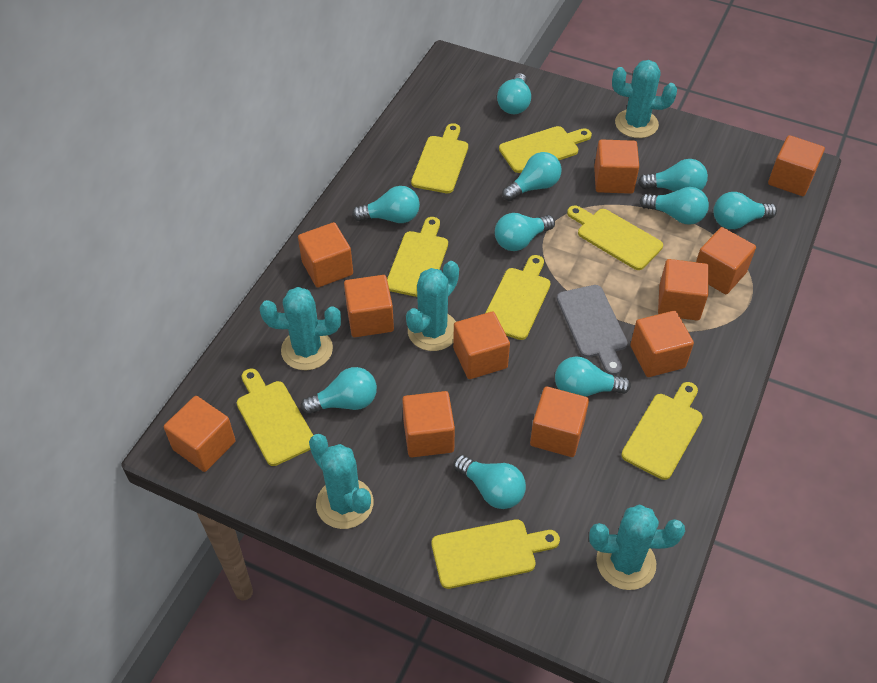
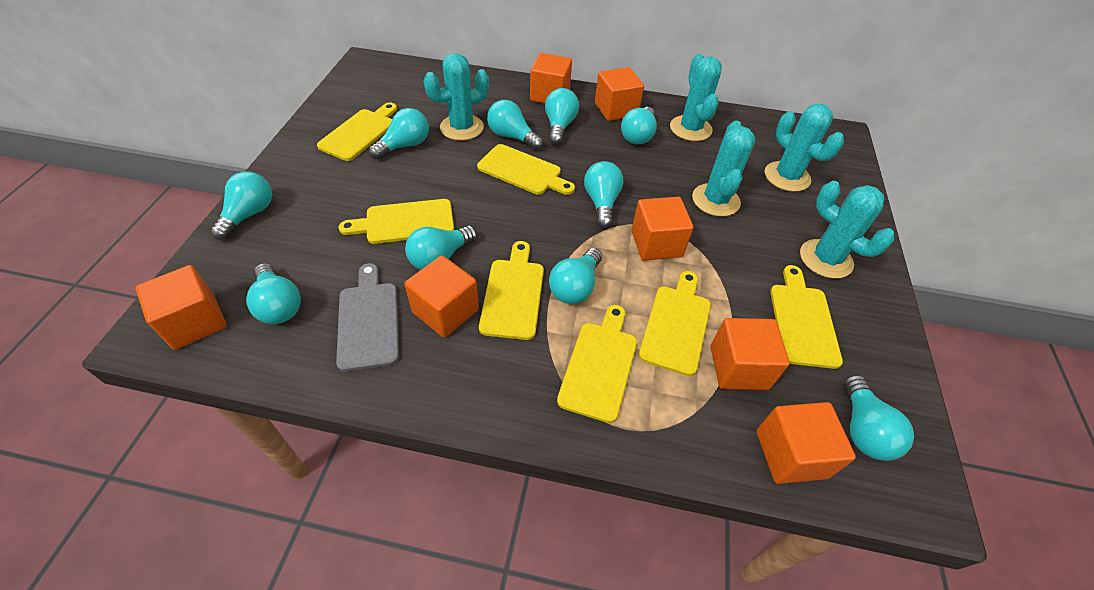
orange cube: 11 -> 7
yellow cutting board: 8 -> 7

